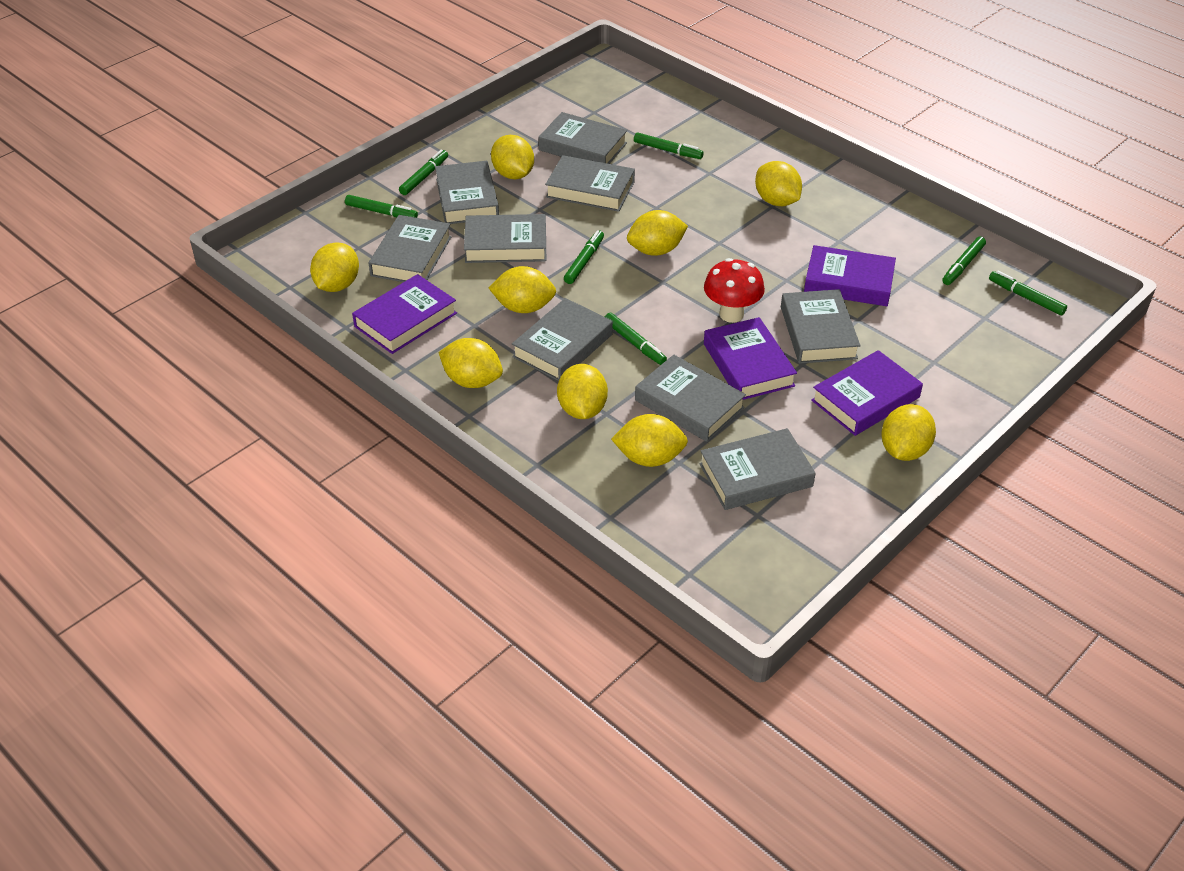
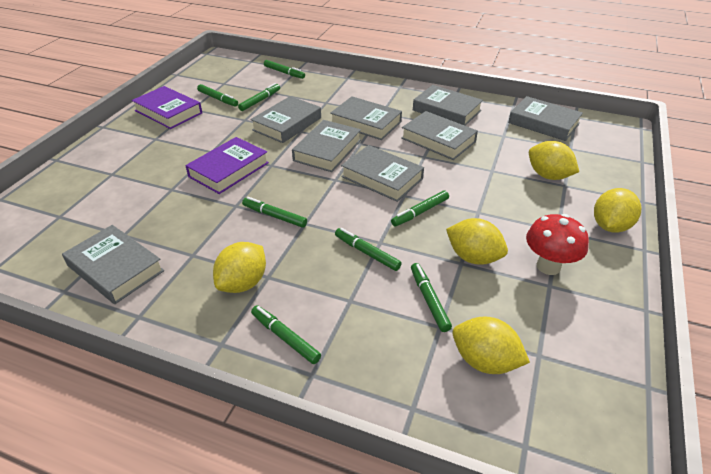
green marker: 7 -> 8
grey book: 9 -> 8
purple book: 4 -> 2
yellow lemon: 9 -> 5

